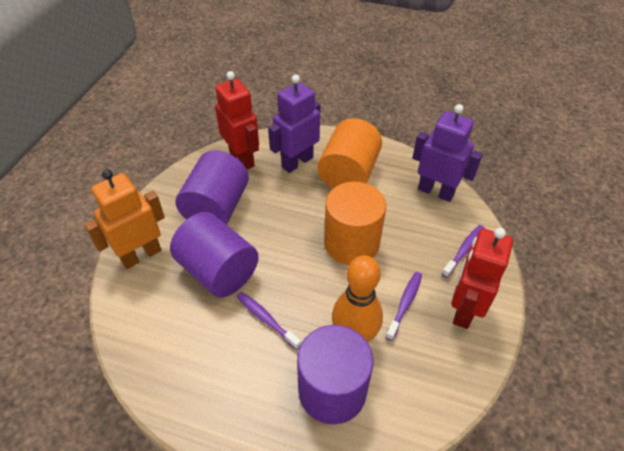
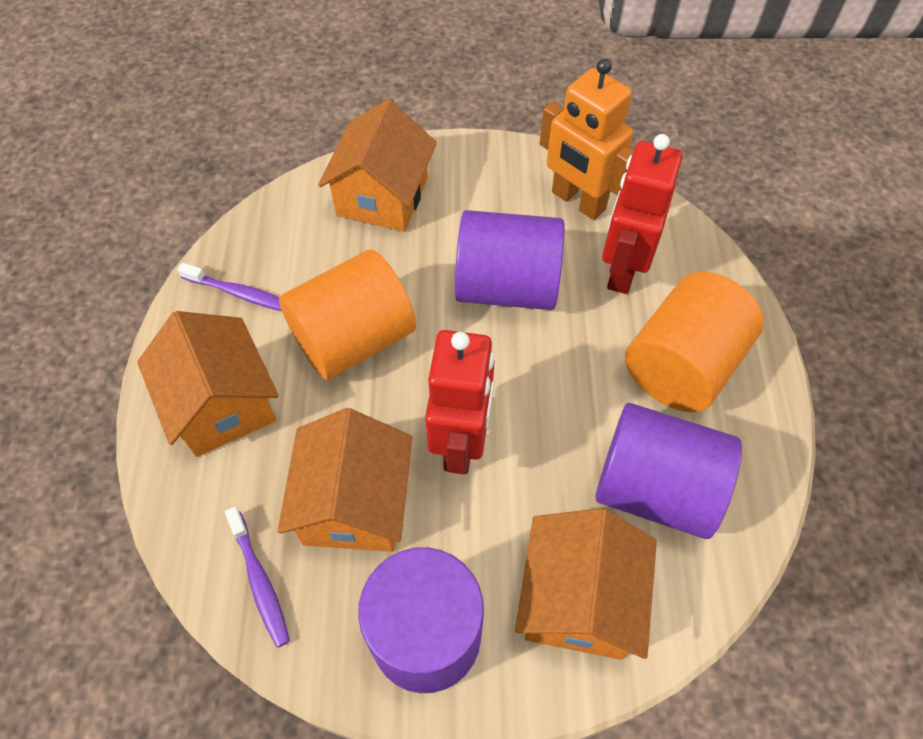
orange bowling pin: 1 -> 0
orange house: 0 -> 4
purple robot: 2 -> 0
purple toothbrush: 3 -> 2

